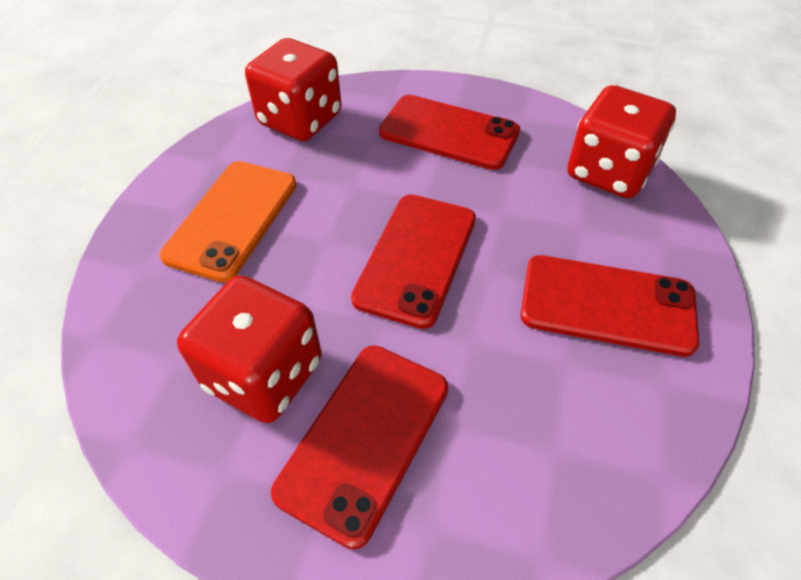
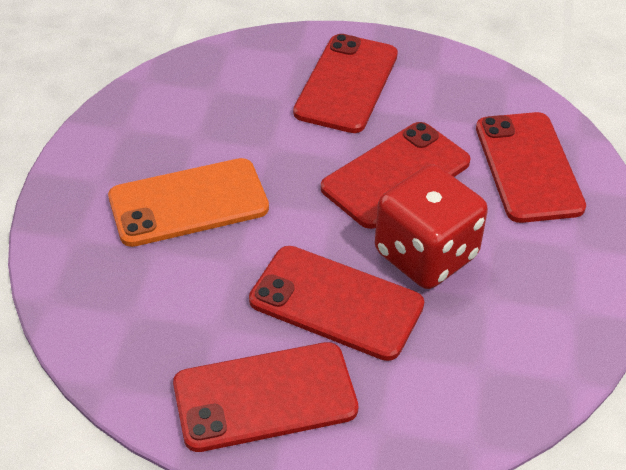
red dice: 3 -> 1
red phone: 4 -> 5

